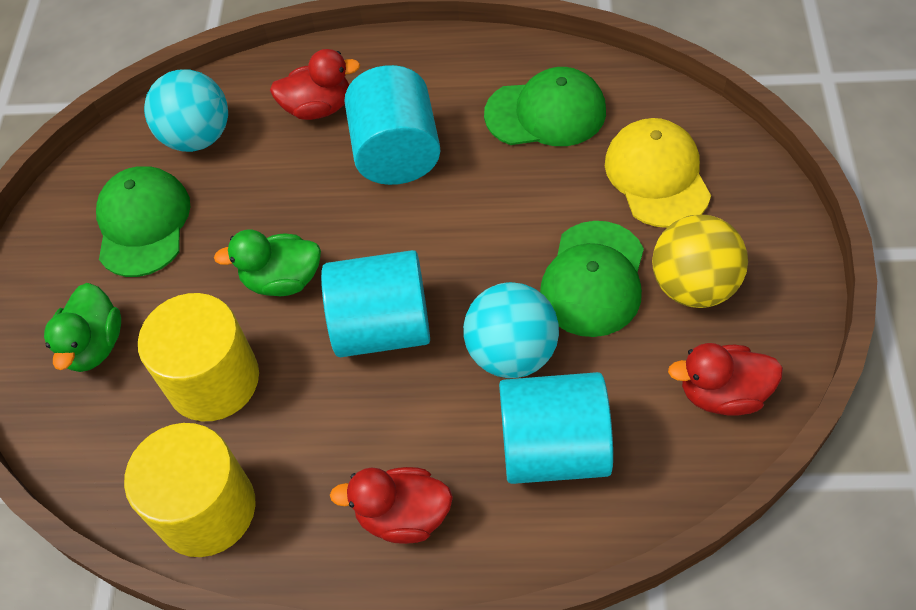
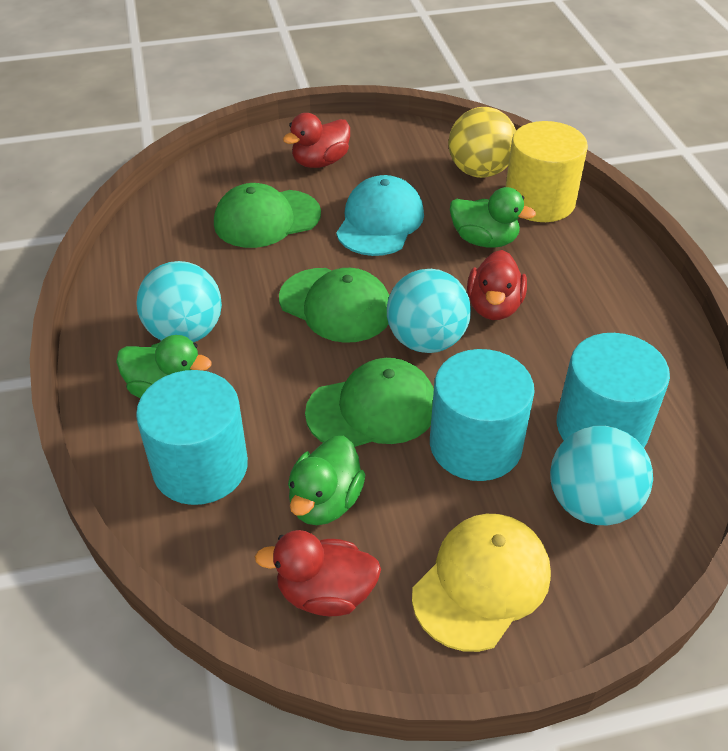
green duck: 2 -> 3
turquoise ball: 2 -> 3
turquoise cap: 0 -> 1
yellow cylinder: 2 -> 1

